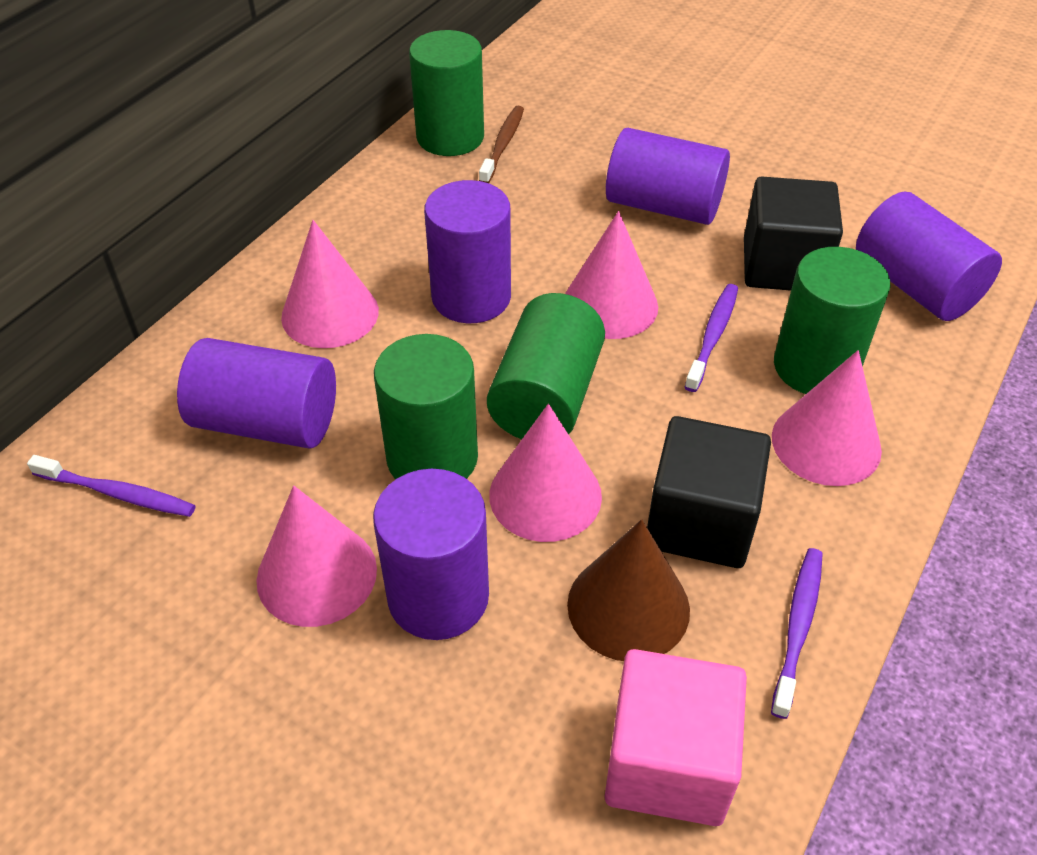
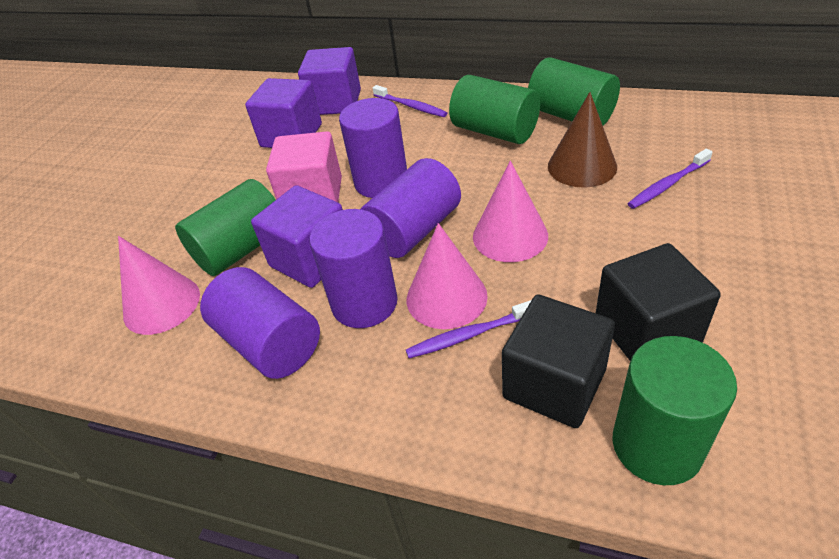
brown toothbrush: 1 -> 0
pink cone: 5 -> 3
purple cube: 0 -> 3
purple cylinder: 5 -> 4

